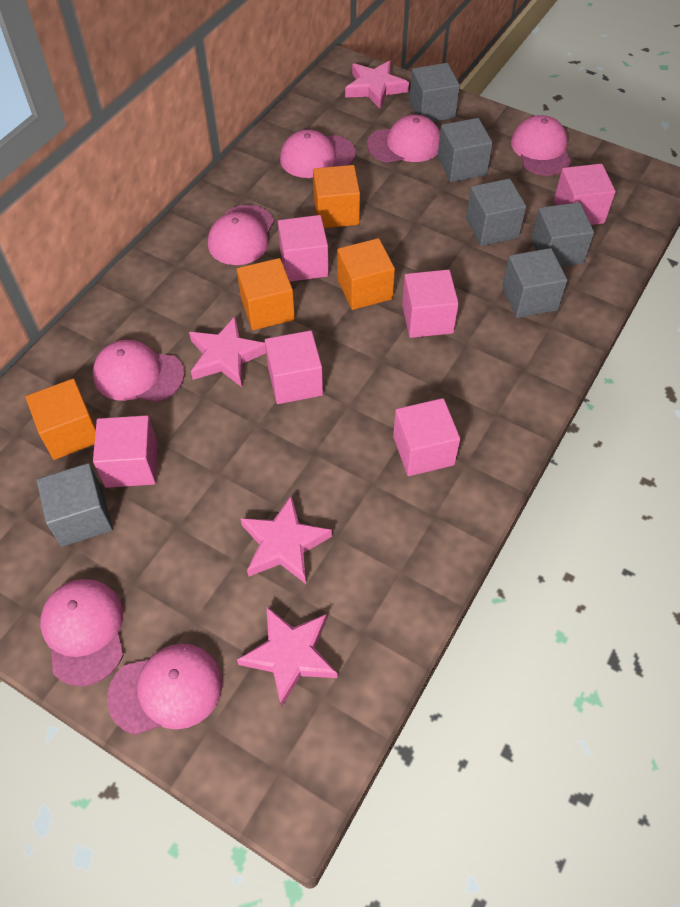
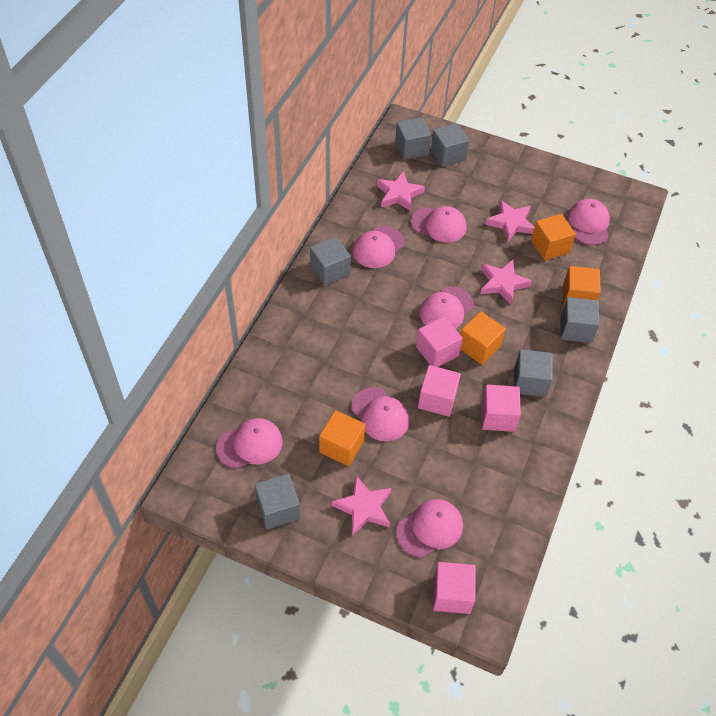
pink cube: 6 -> 4

